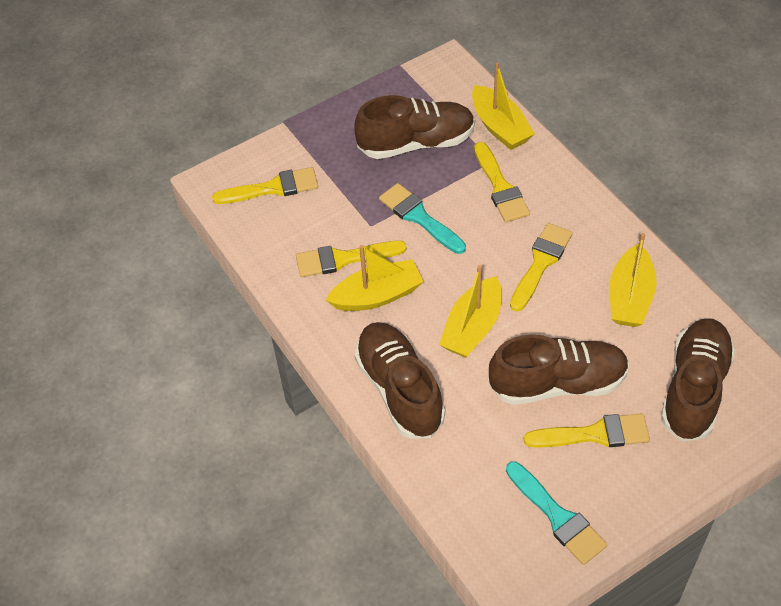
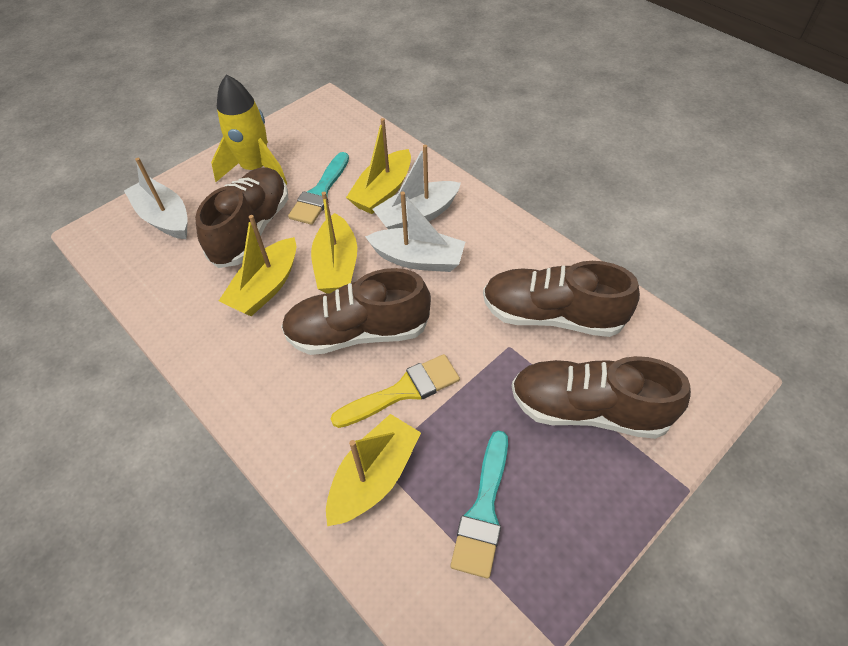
white boat: 0 -> 3
yellow brush: 5 -> 1
yellow rocket: 0 -> 1

